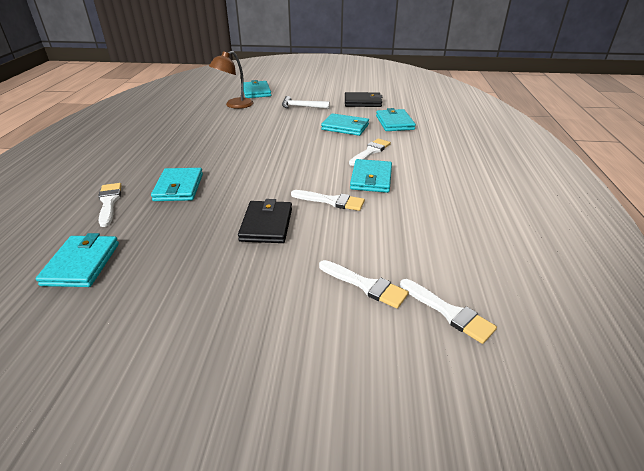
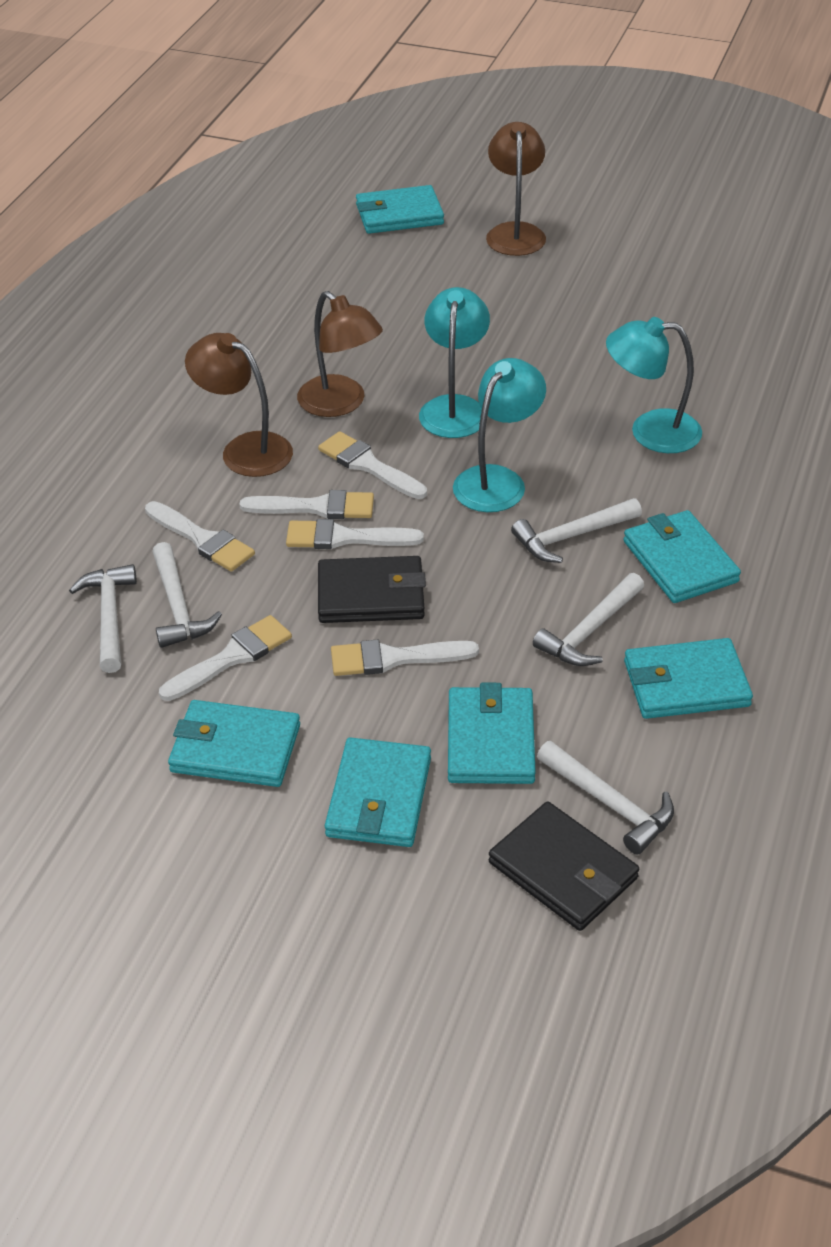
brown lamp: 1 -> 3
turquoise lamp: 0 -> 3
white brush: 5 -> 6
white hammer: 1 -> 5

